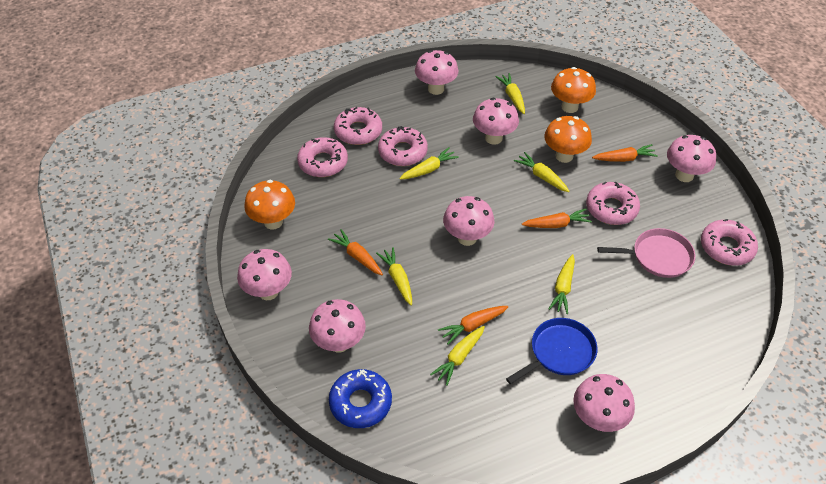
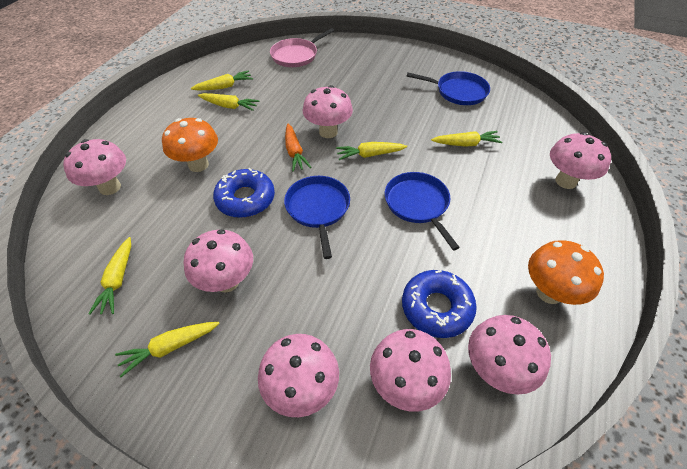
blue donut: 1 -> 2
blue pan: 1 -> 3
orange carrot: 4 -> 1
orange mushroom: 3 -> 2
pink donut: 5 -> 0

